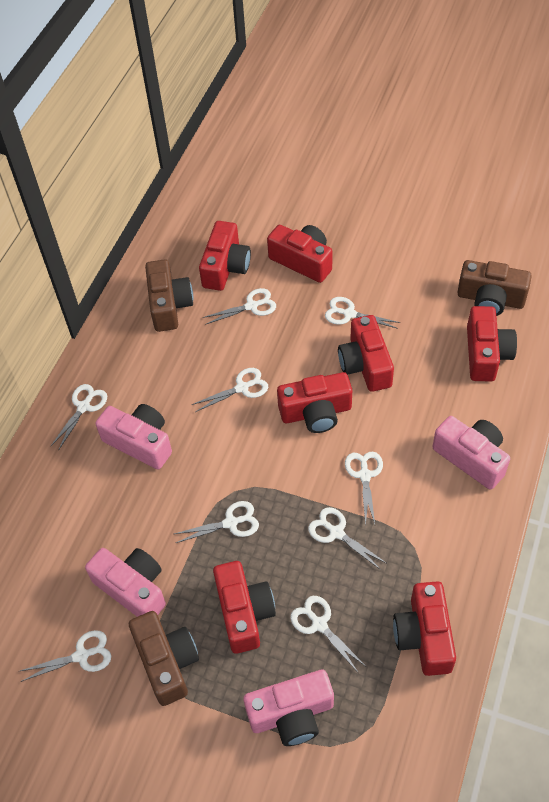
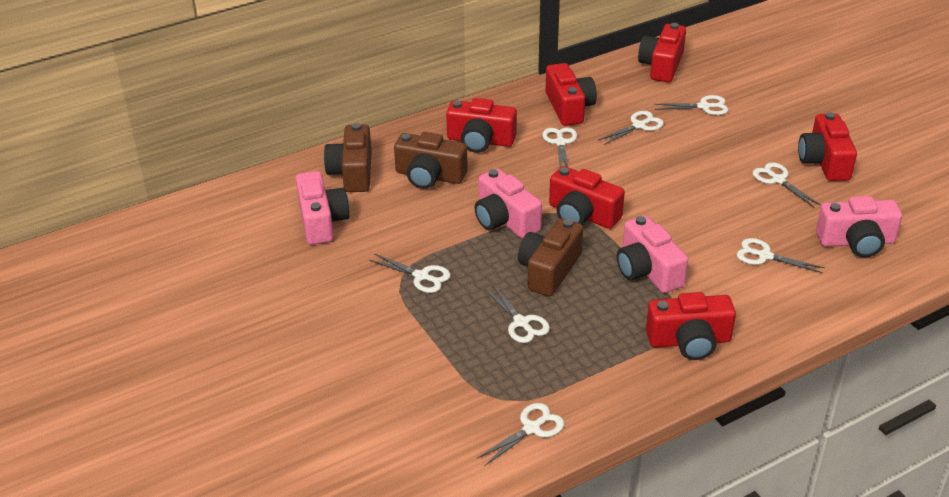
red camera: 7 -> 6
white scissors: 9 -> 8

